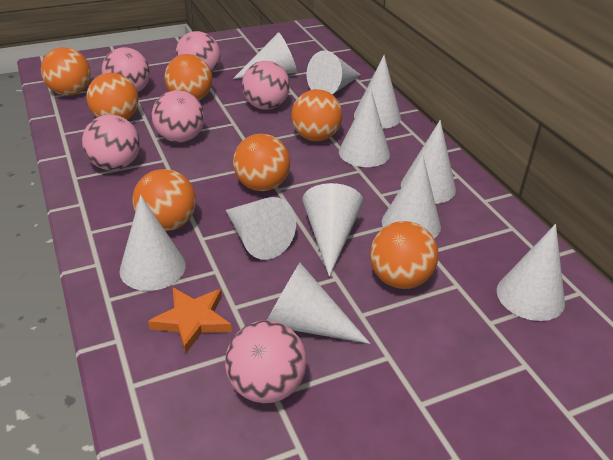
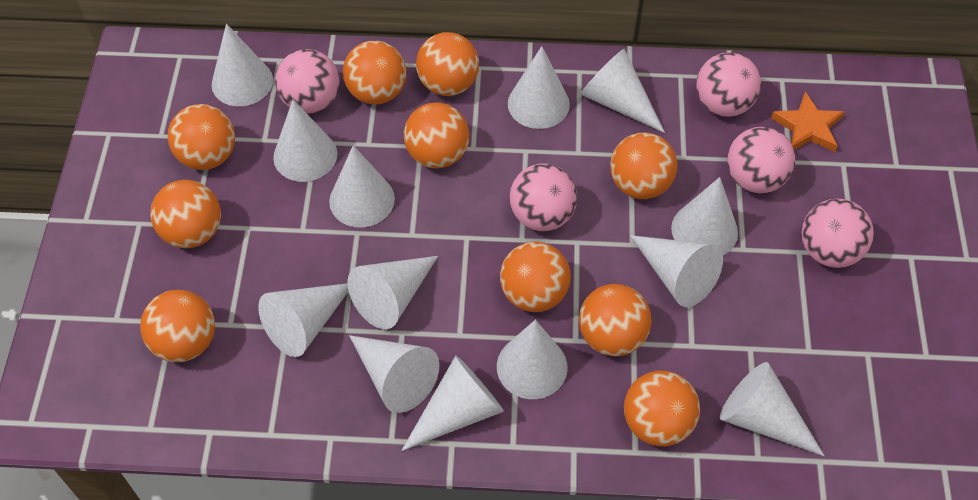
orange ball: 7 -> 10
pink ball: 6 -> 5
white cone: 11 -> 13

